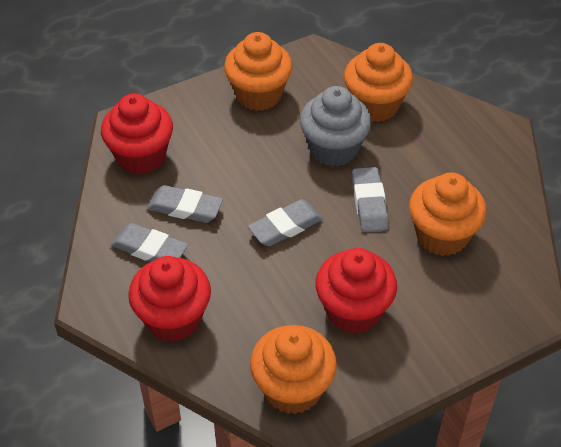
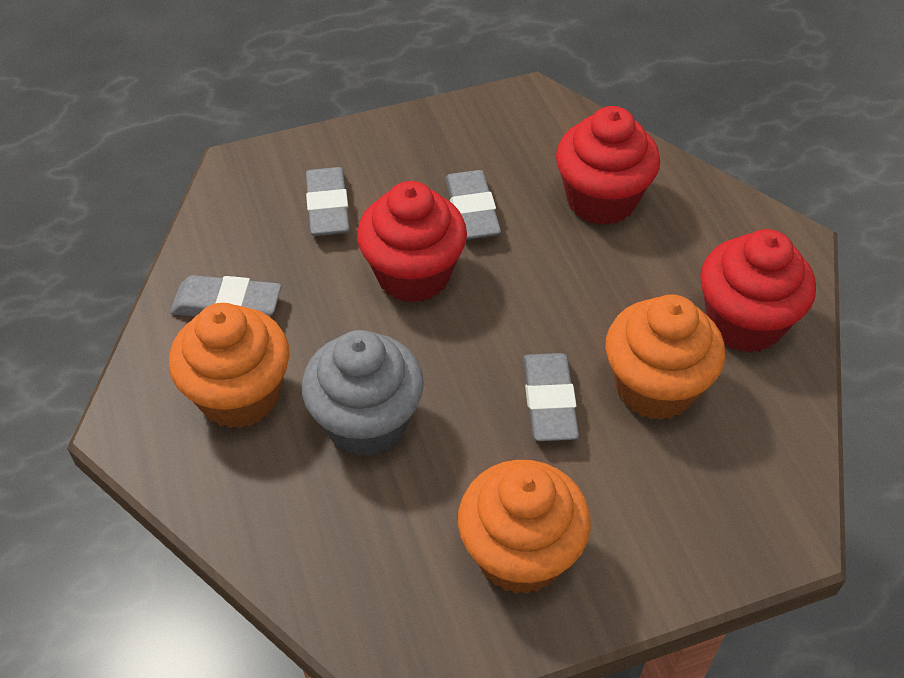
orange cupcake: 4 -> 3

